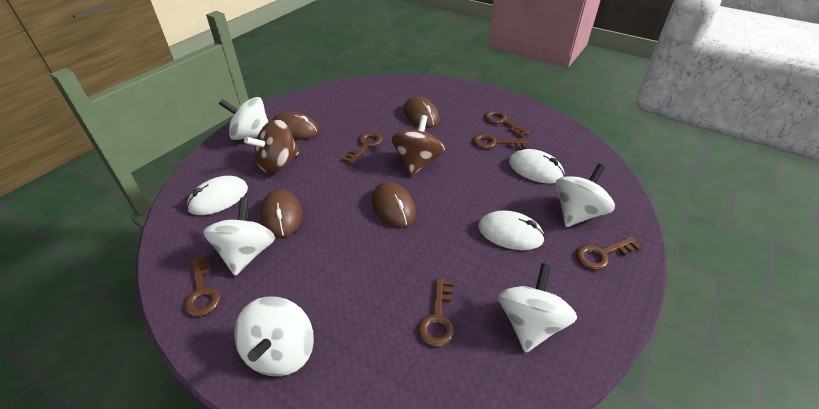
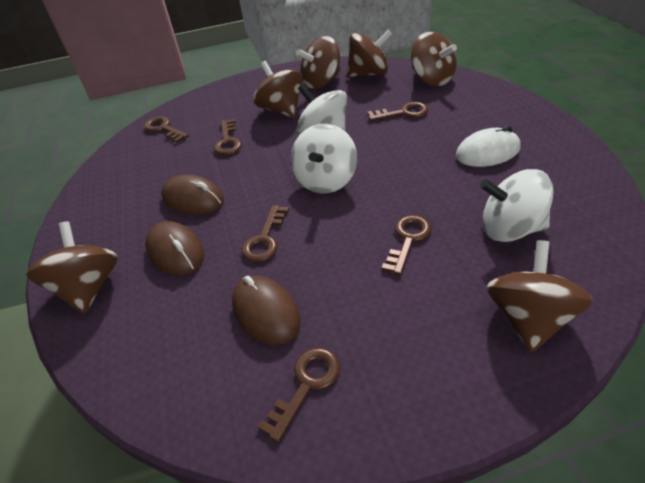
brown mouse: 4 -> 3
brown spinning top: 2 -> 6
white mouse: 3 -> 1
white spinning top: 5 -> 3

